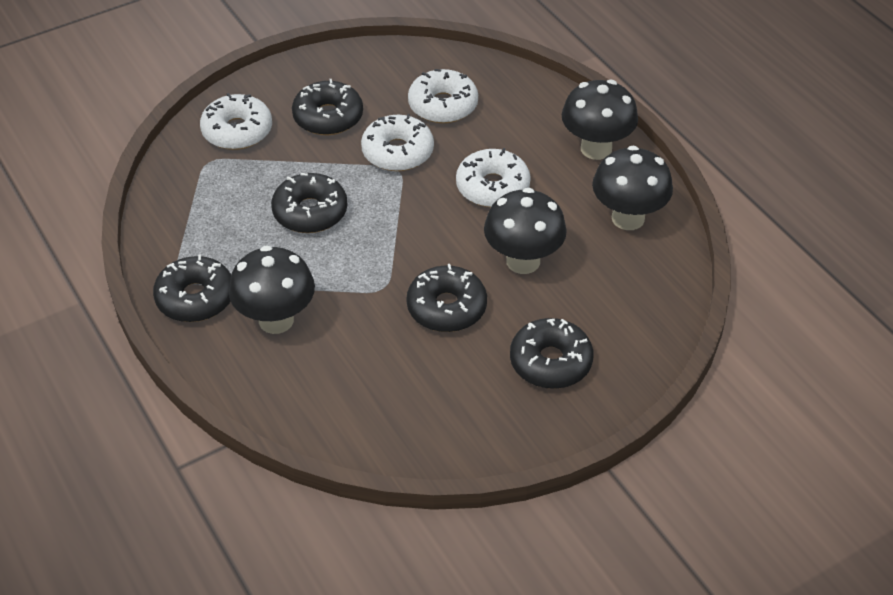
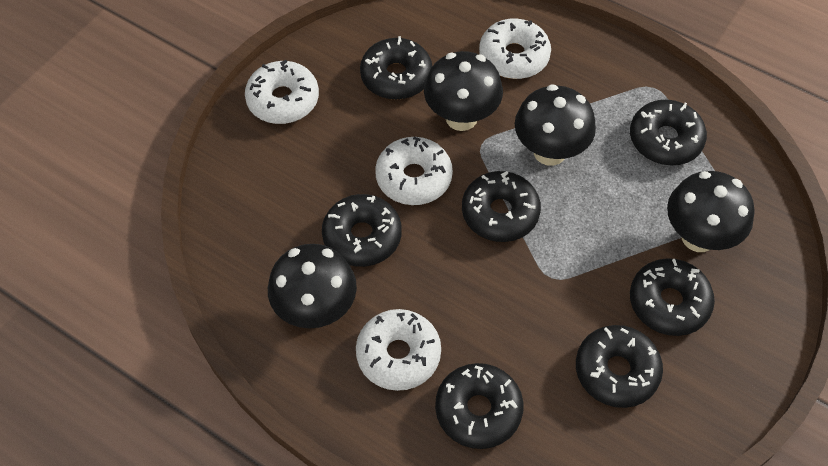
black donut: 5 -> 7

